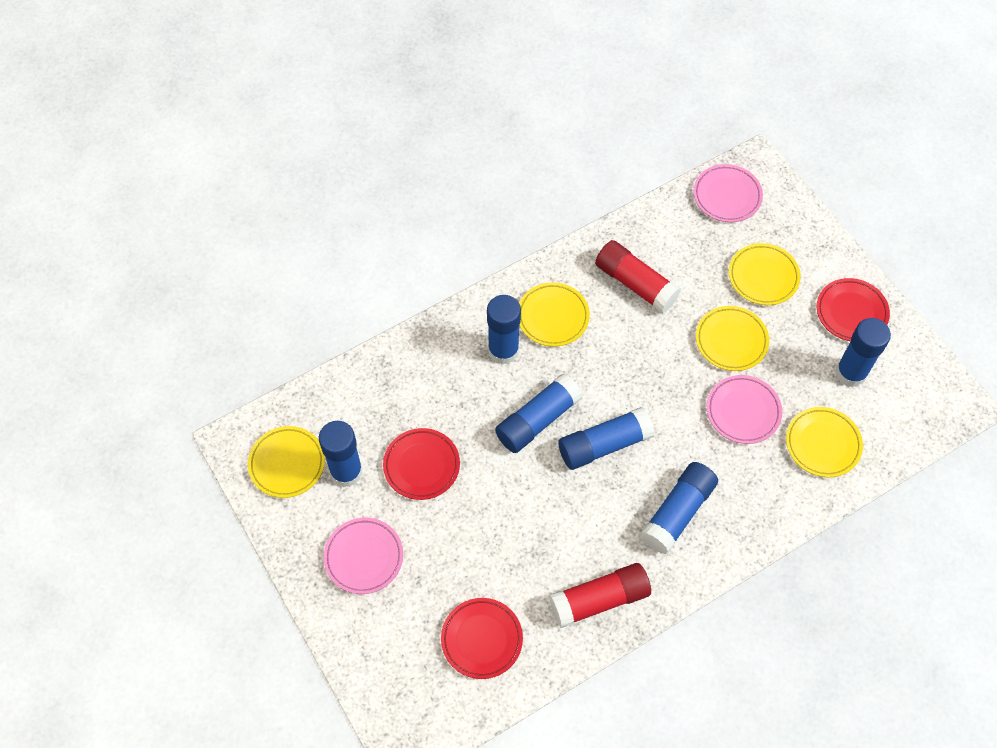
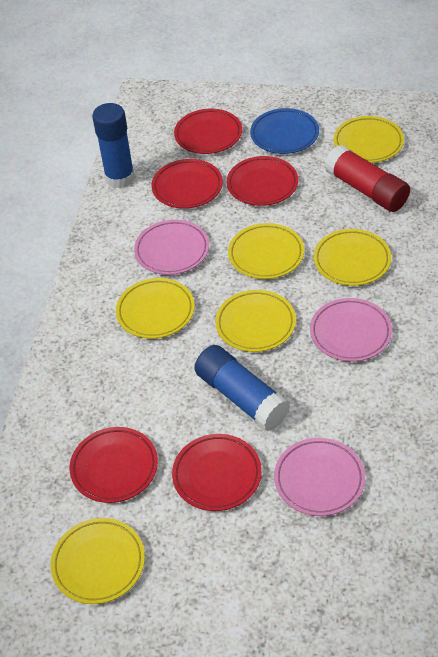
blue glue stick: 6 -> 2
blue plate: 0 -> 1
red glue stick: 2 -> 1
red plate: 3 -> 5
yellow plate: 5 -> 6

